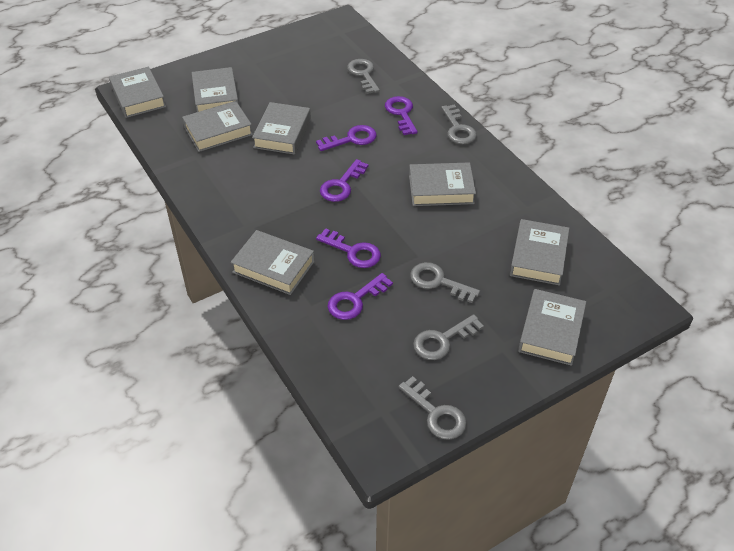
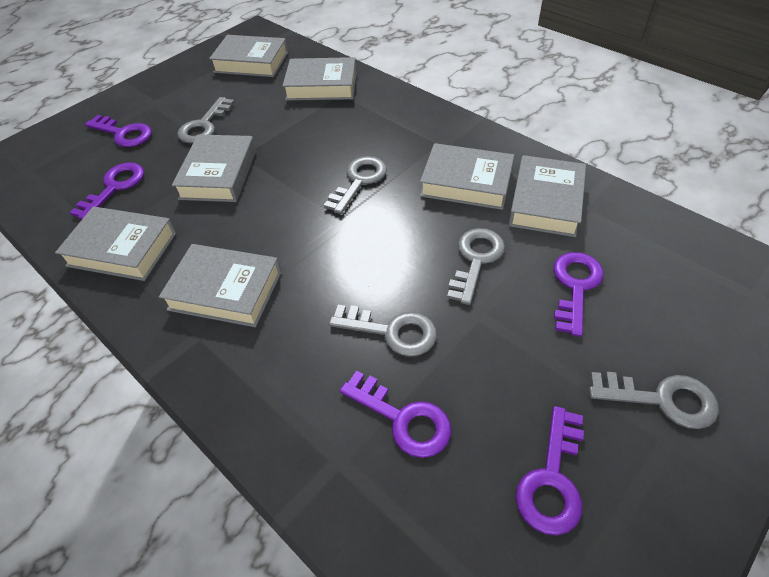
grey book: 8 -> 7

